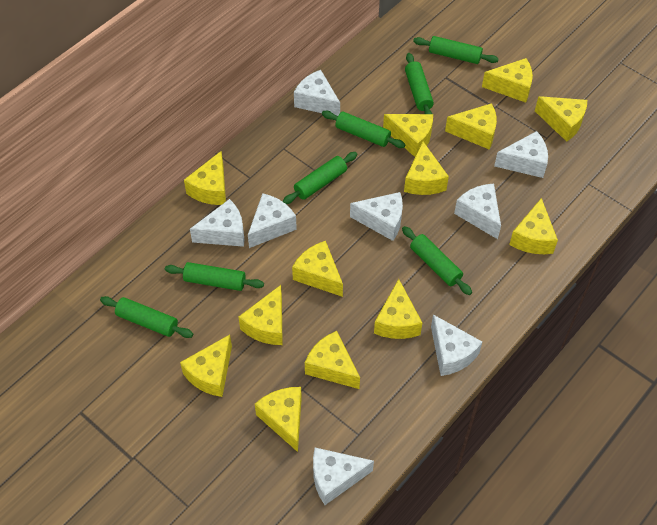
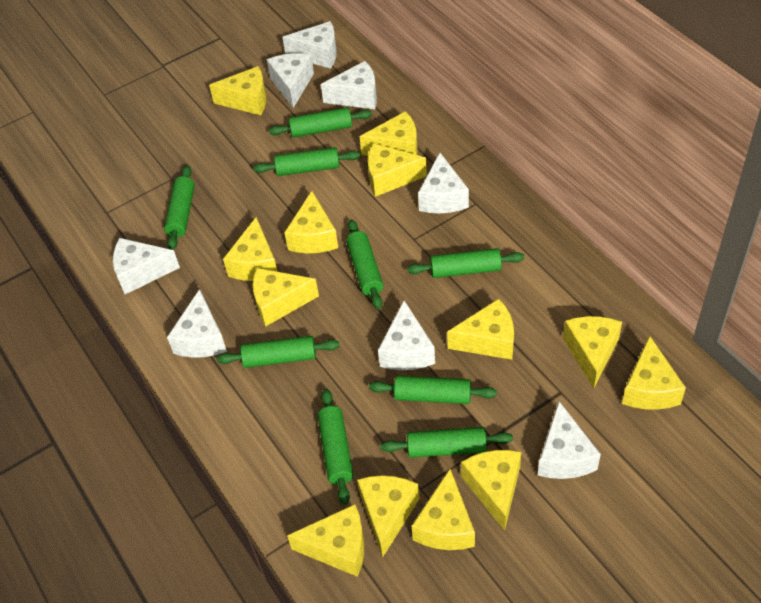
green rolling pin: 7 -> 9

